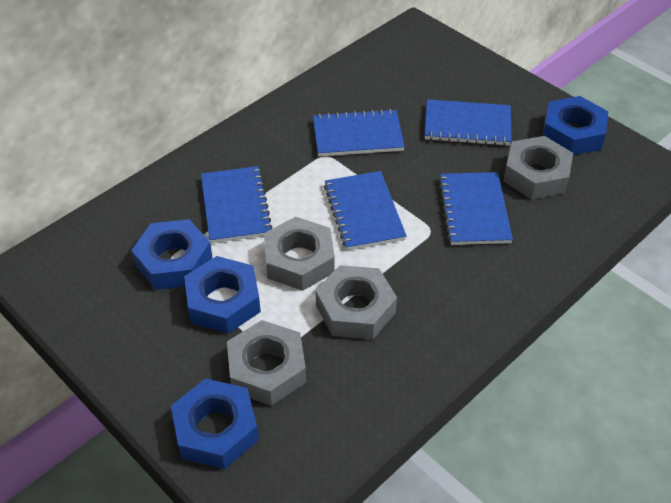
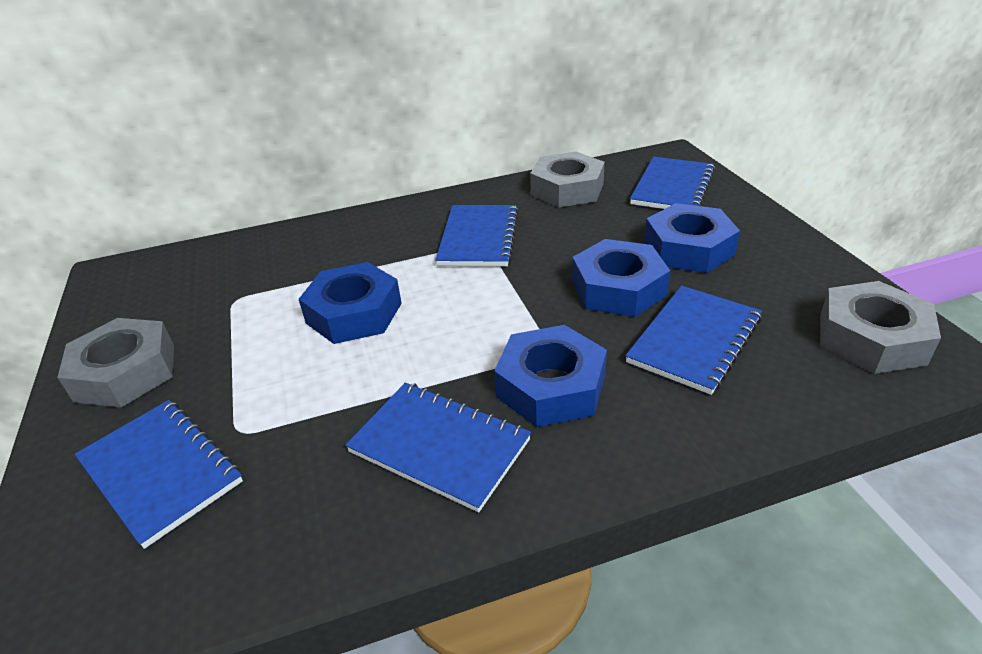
grey nut: 4 -> 3

